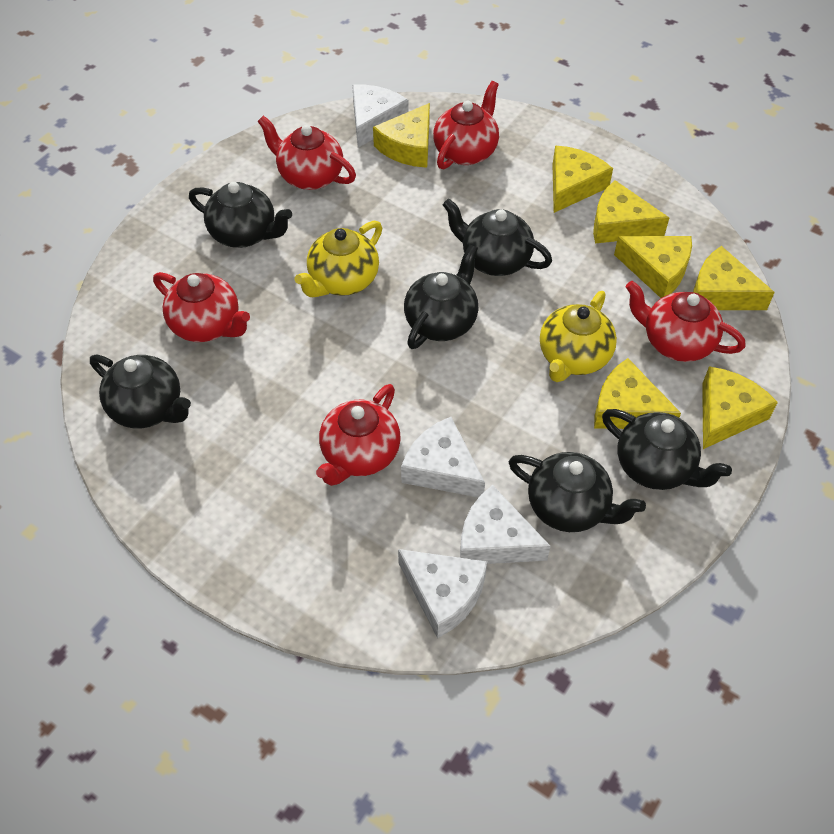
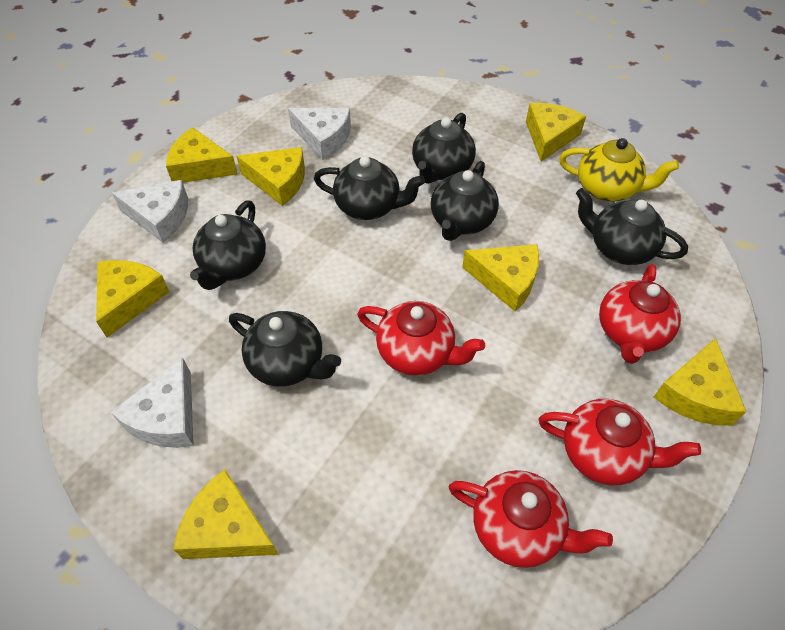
red teapot: 5 -> 4
white cheese: 4 -> 3
yellow teapot: 2 -> 1

